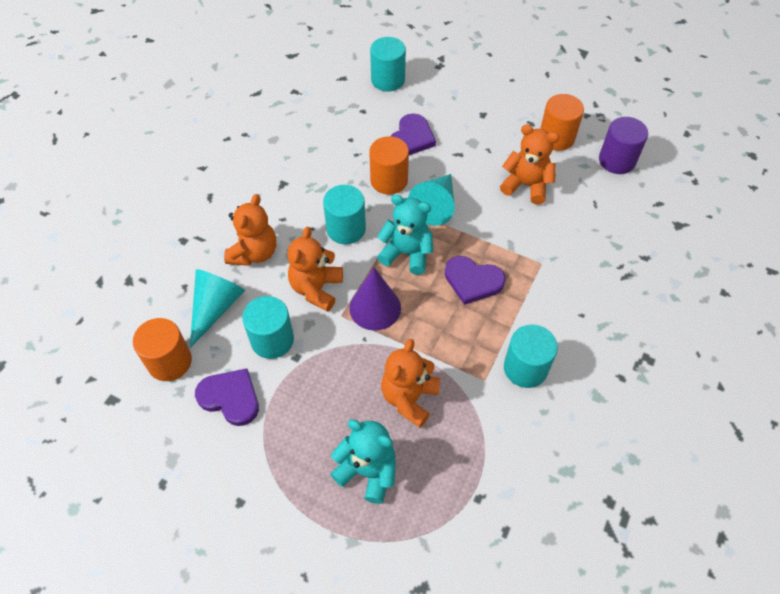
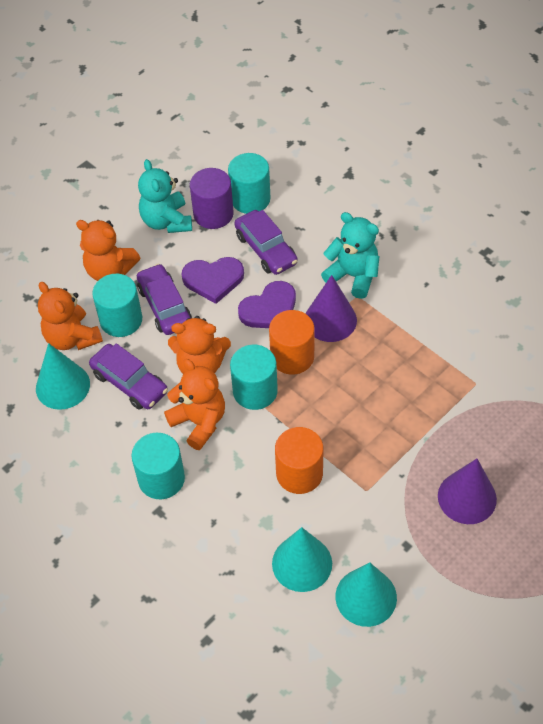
orange cylinder: 3 -> 2
purple car: 0 -> 3
purple cone: 1 -> 2
purple heart: 3 -> 2
turquoise cone: 2 -> 3

